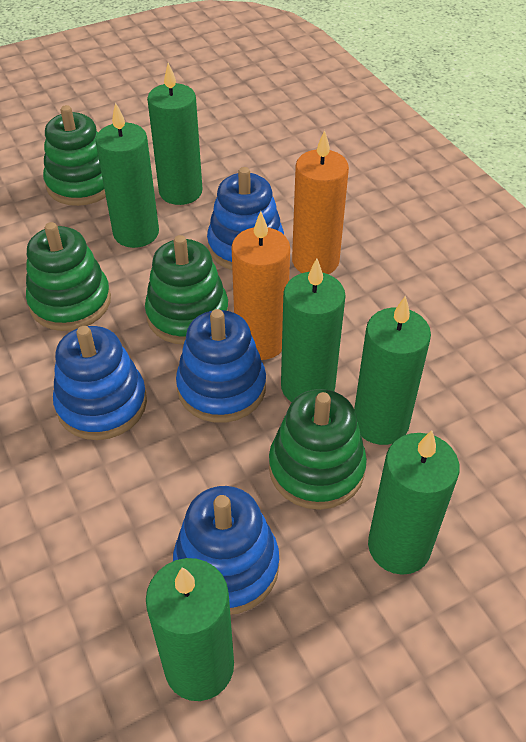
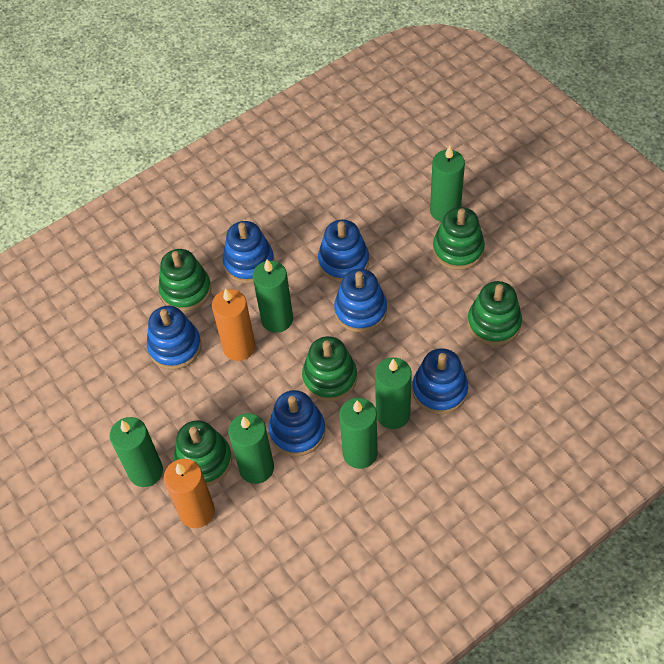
blue stacking toy: 4 -> 6
green stacking toy: 4 -> 5

